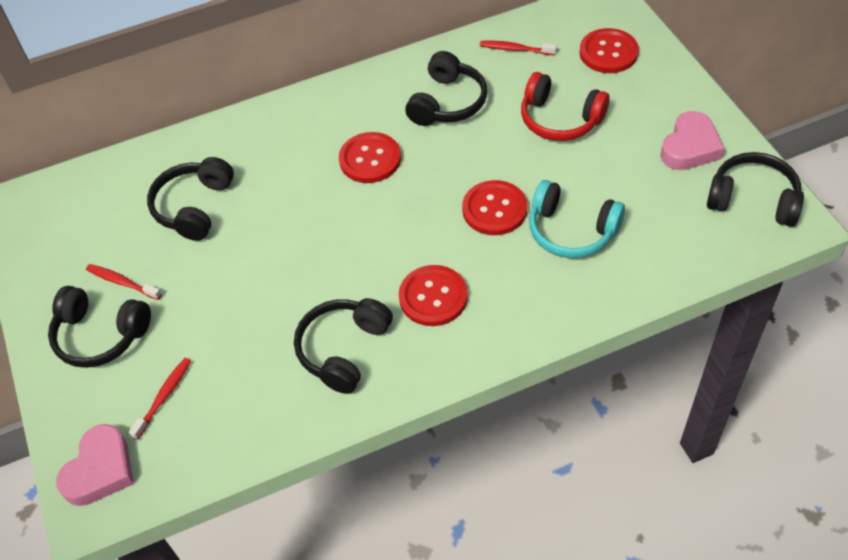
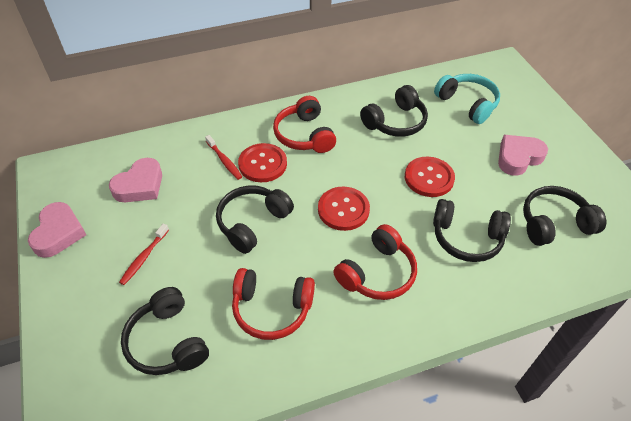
pink heart: 2 -> 3
red button: 4 -> 3
red headphones: 1 -> 3
red toothbrush: 3 -> 2

